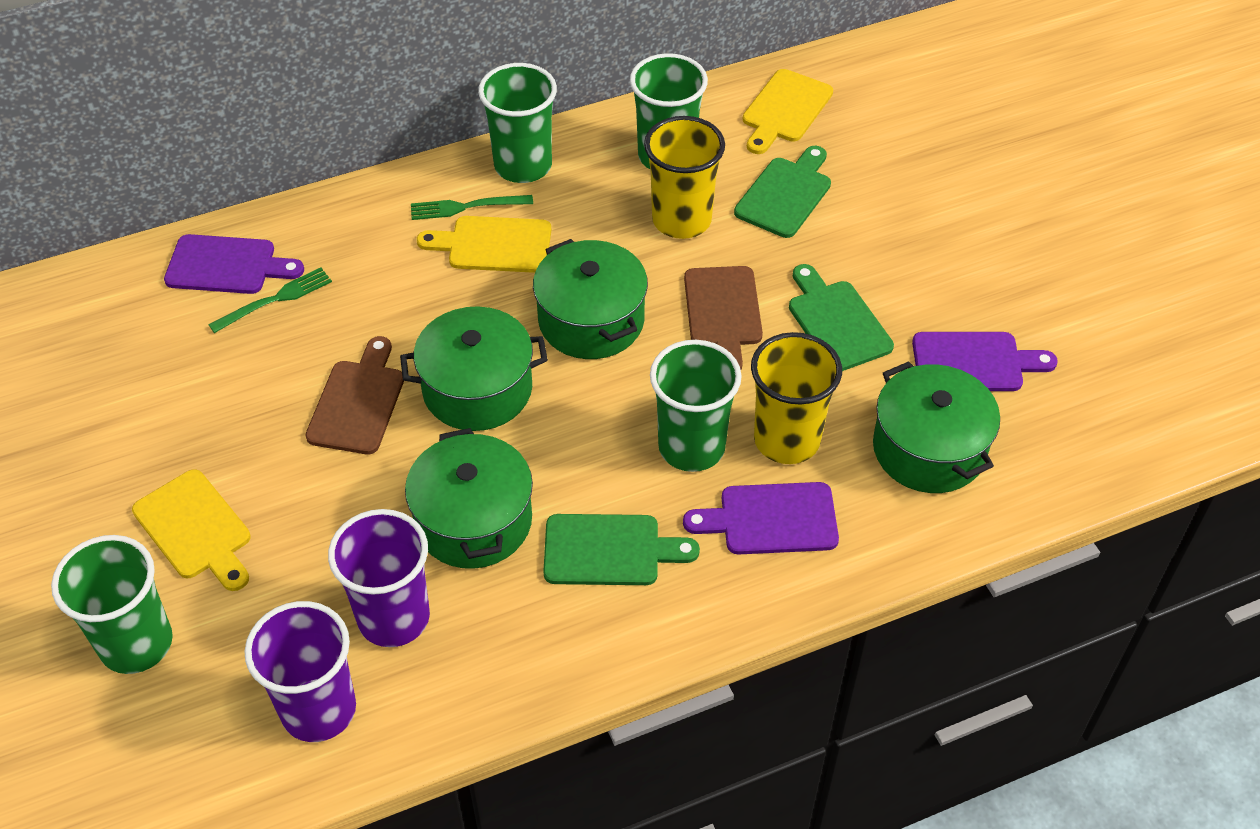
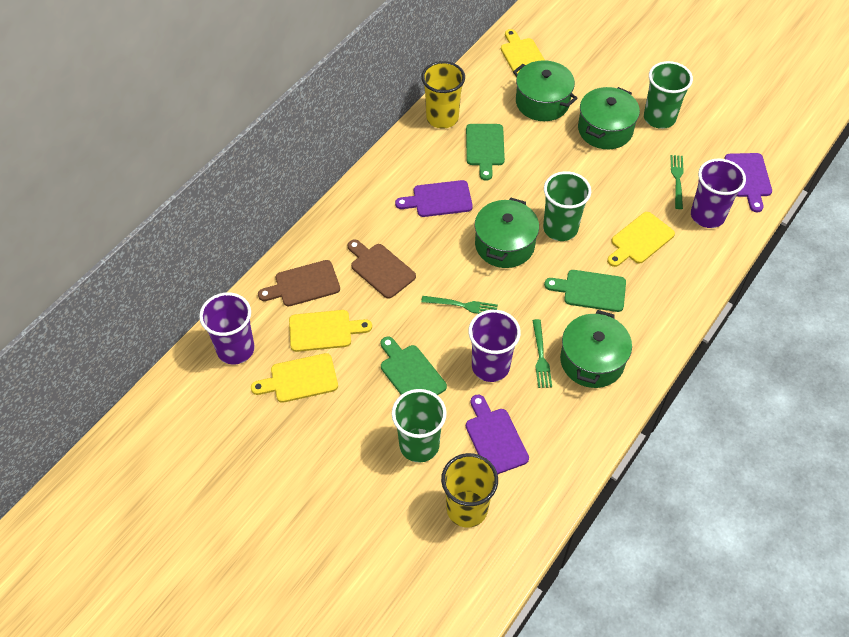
green cup: 4 -> 3
green fork: 2 -> 3
purple cup: 2 -> 3
yellow cutting board: 3 -> 4

